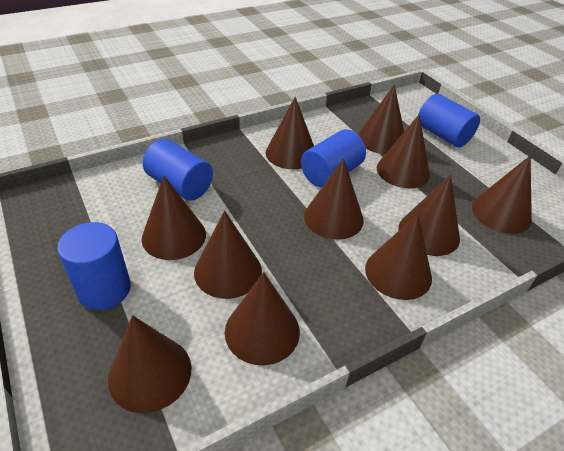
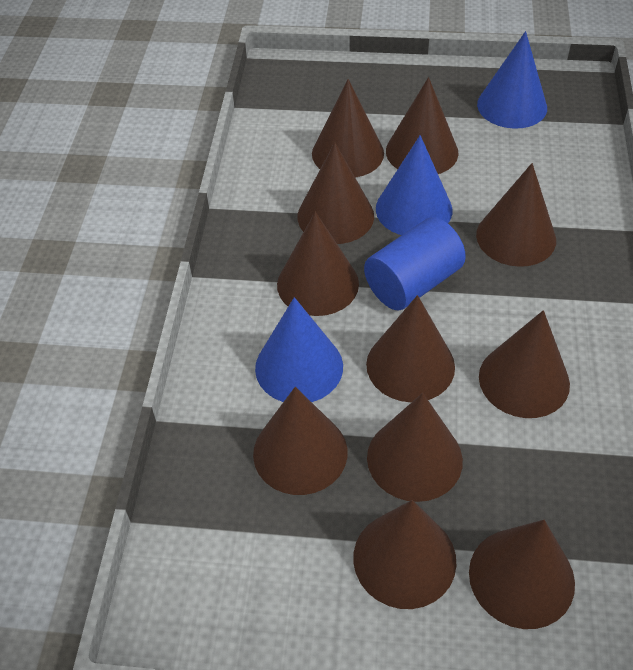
blue cone: 0 -> 3
blue cylinder: 4 -> 1

